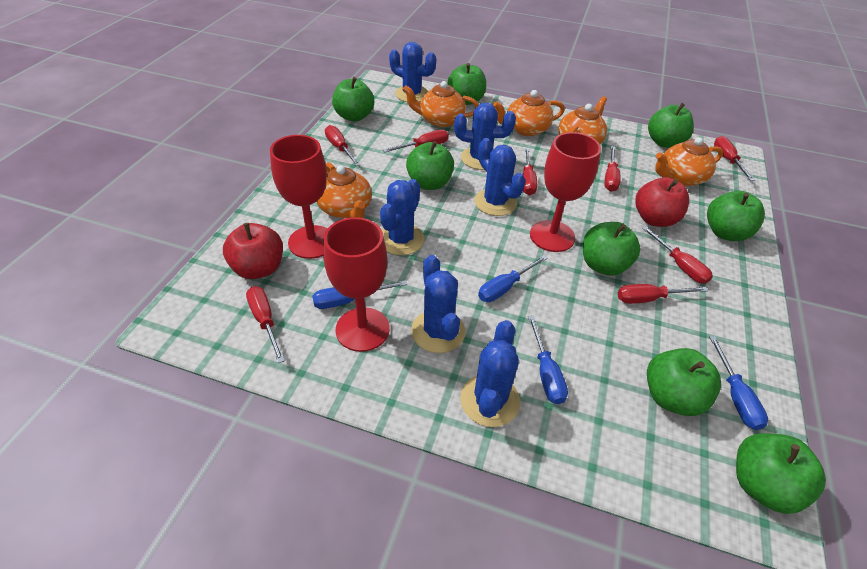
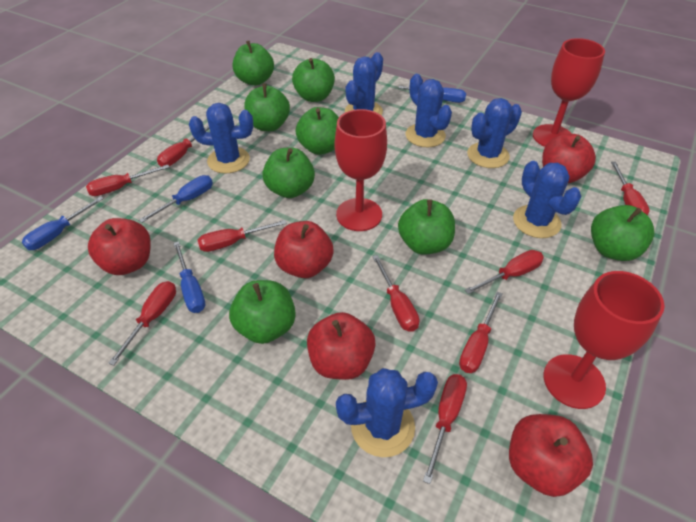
orange teapot: 5 -> 0
red apple: 2 -> 5
red screwdriver: 8 -> 9

